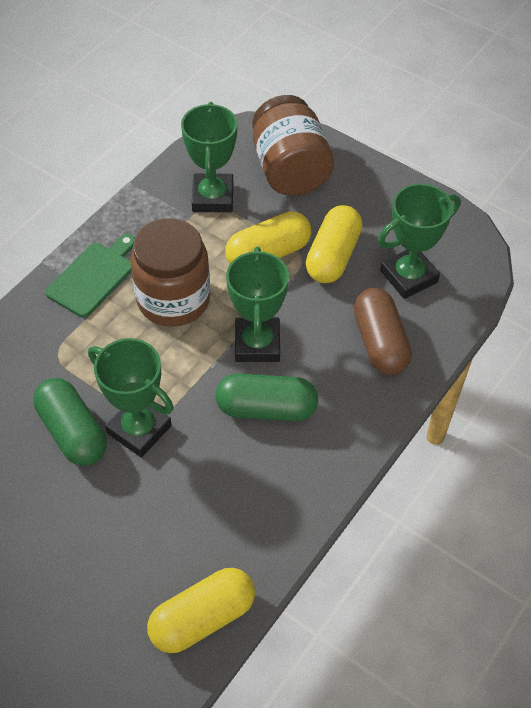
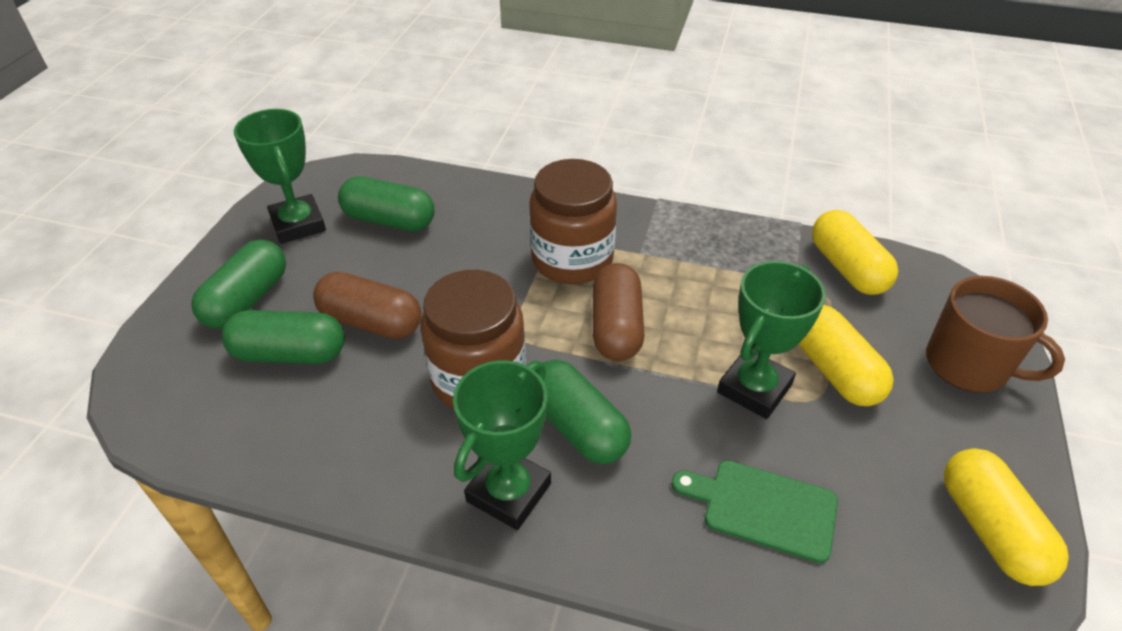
brown capsule: 1 -> 2
brown mug: 0 -> 1
green capsule: 2 -> 4
green trophy: 4 -> 3

